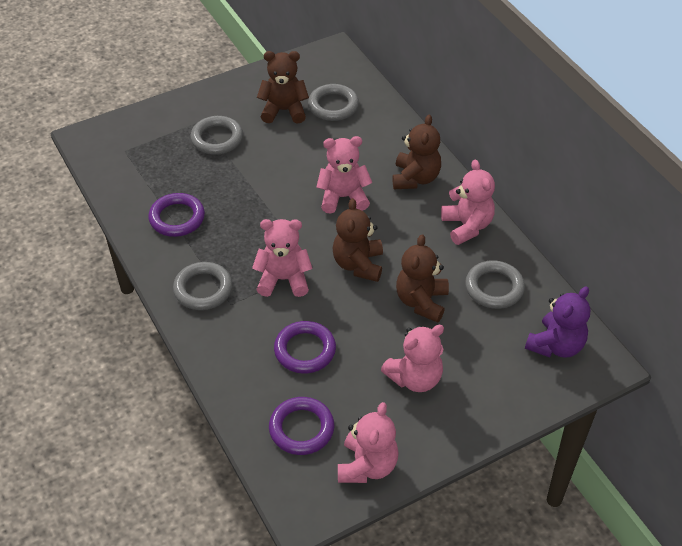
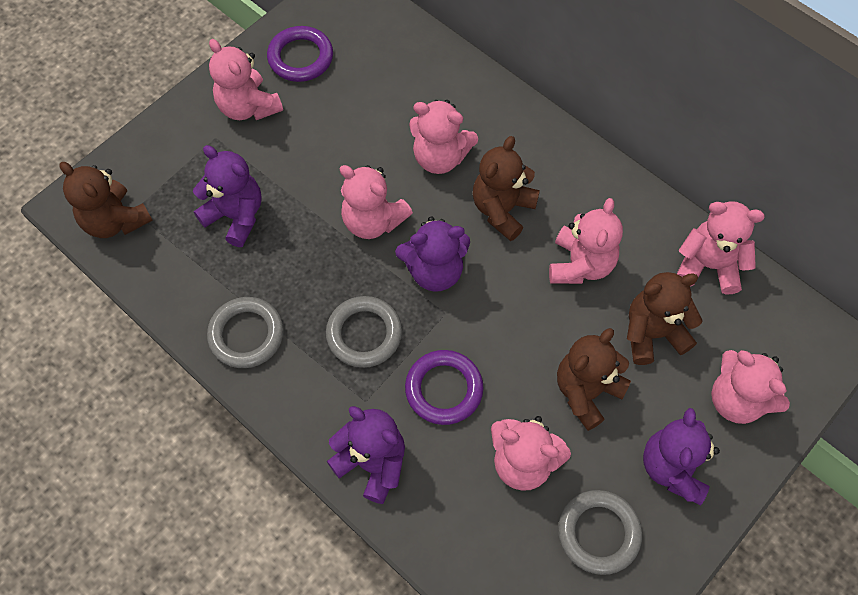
grey ring: 4 -> 3
pink teddy bear: 5 -> 7
purple ring: 3 -> 2
purple teddy bear: 1 -> 4

